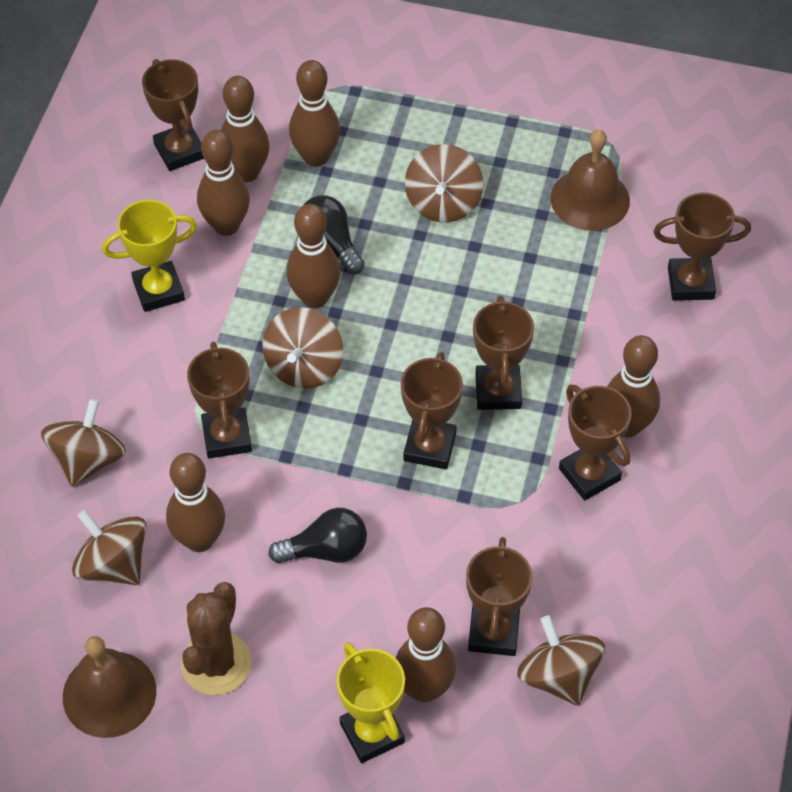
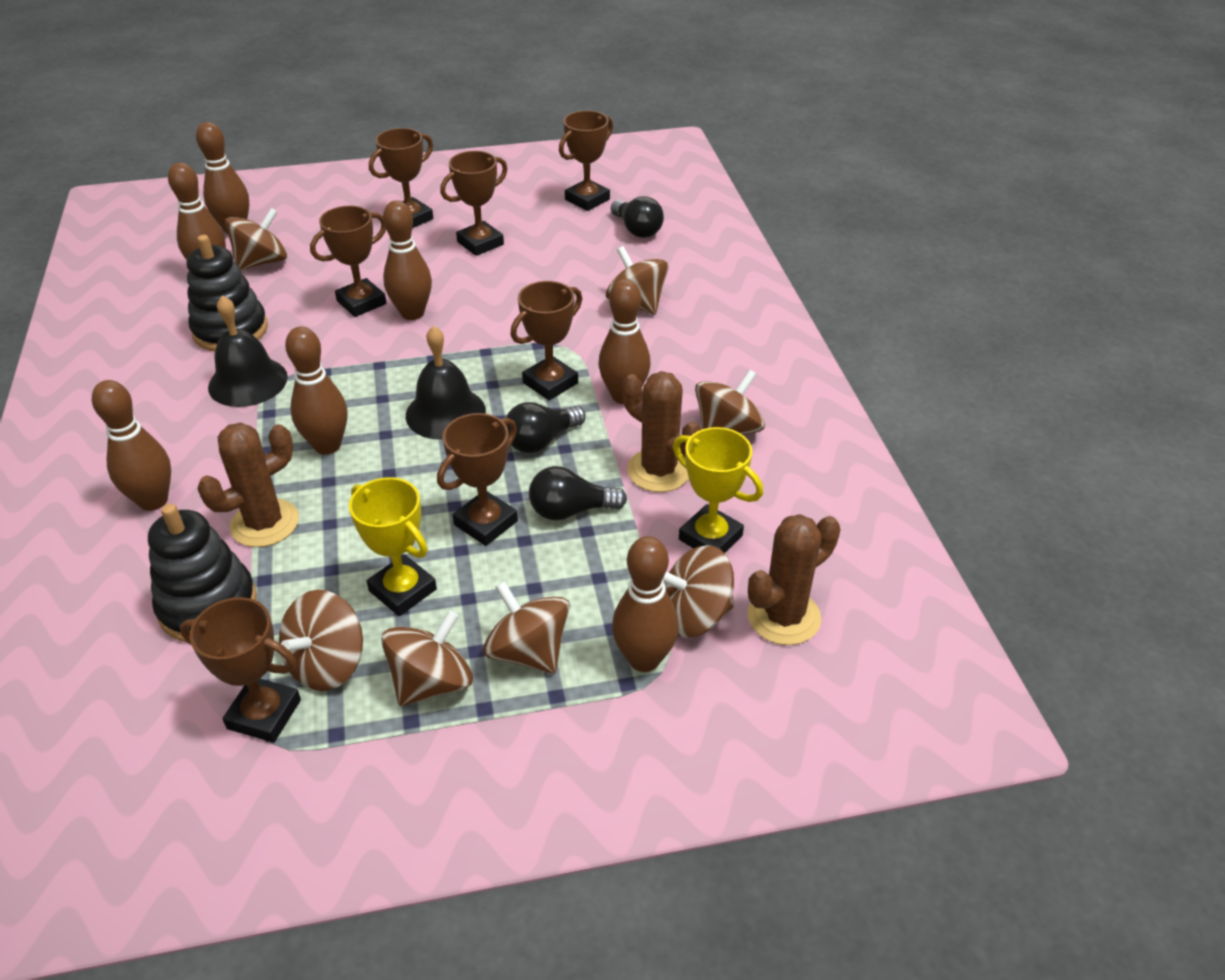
black bell: 0 -> 2
black light bulb: 2 -> 3
black stacking toy: 0 -> 2
brown bell: 2 -> 0
brown cactus: 1 -> 3
brown spinning top: 5 -> 7

